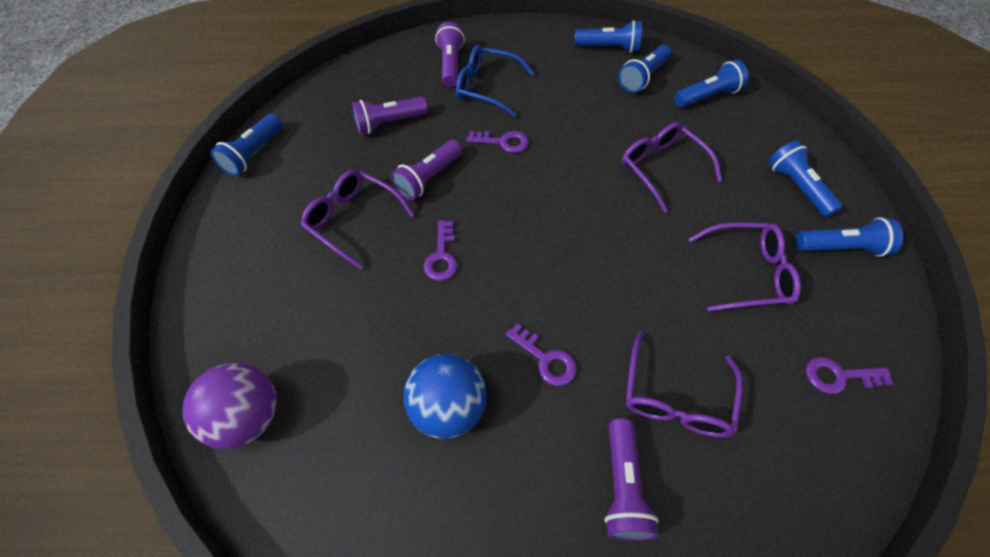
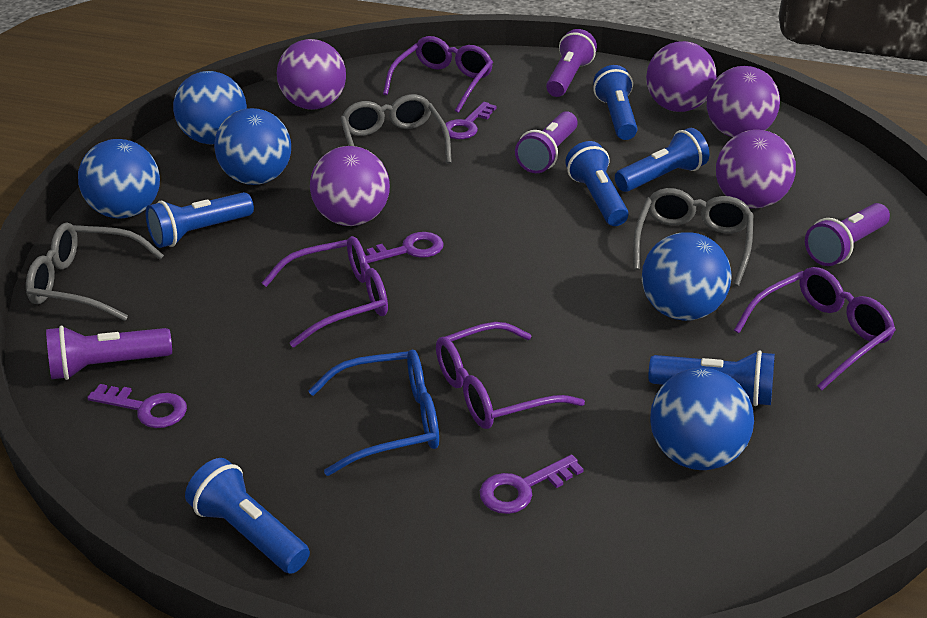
blue ball: 1 -> 5
grey glasses: 0 -> 3
purple ball: 1 -> 5

